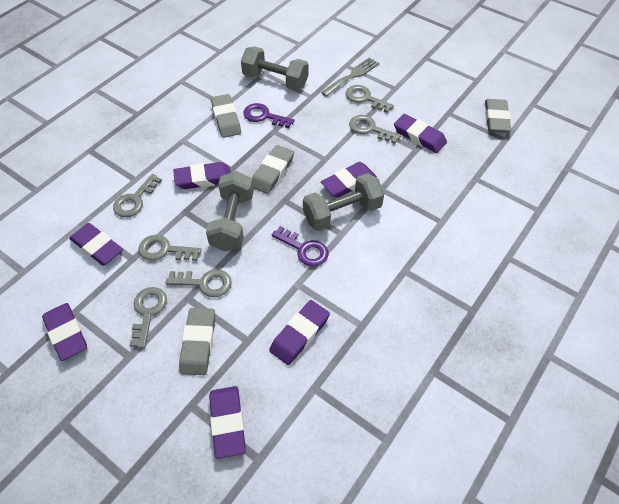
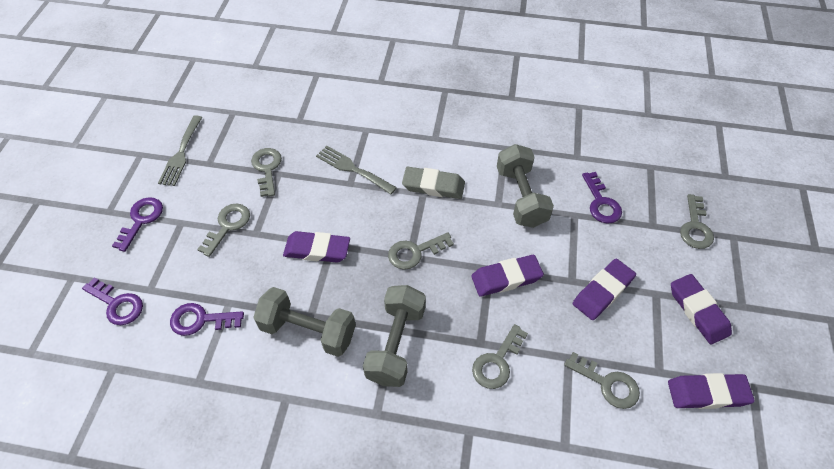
grey eraser: 4 -> 1
grey fork: 1 -> 2
purple eraser: 7 -> 5
purple key: 2 -> 4

